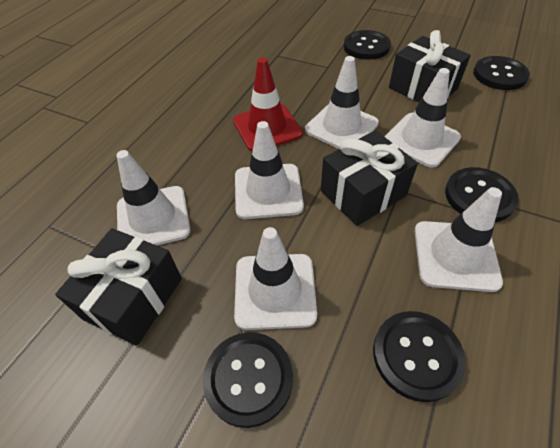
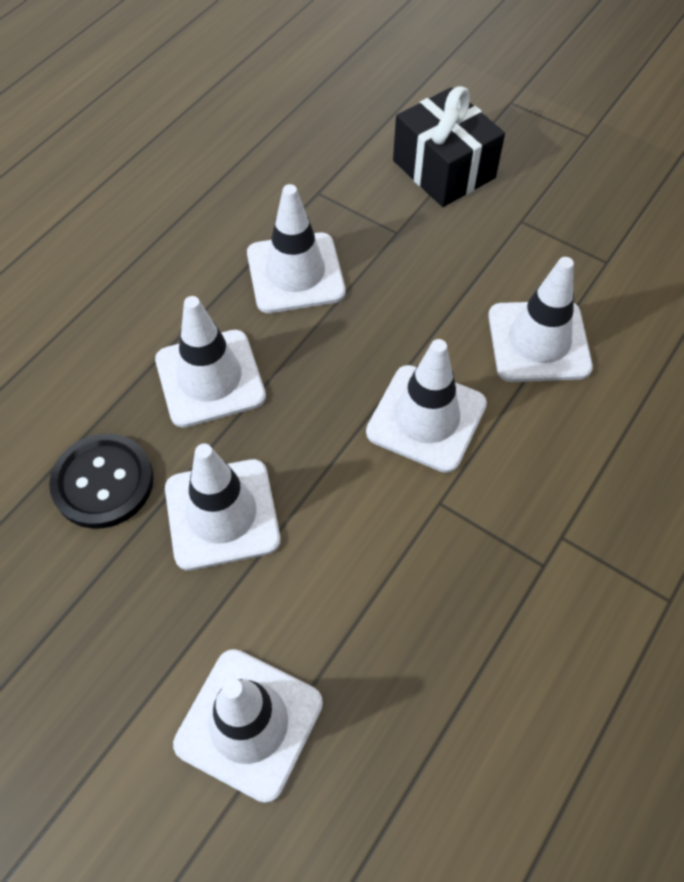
black button: 5 -> 1
black gift: 3 -> 1
red traffic cone: 1 -> 0

